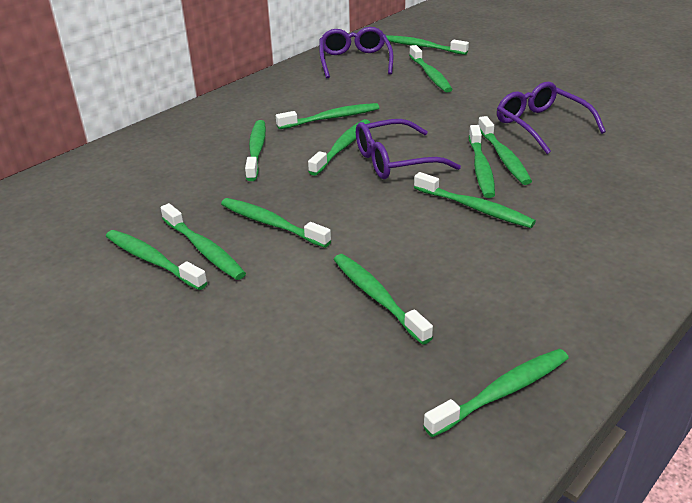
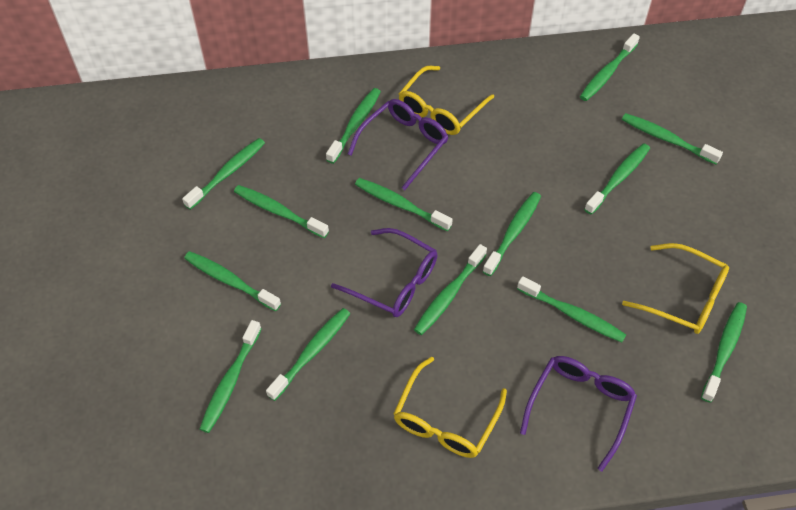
green toothbrush: 13 -> 14
yellow glasses: 0 -> 3

